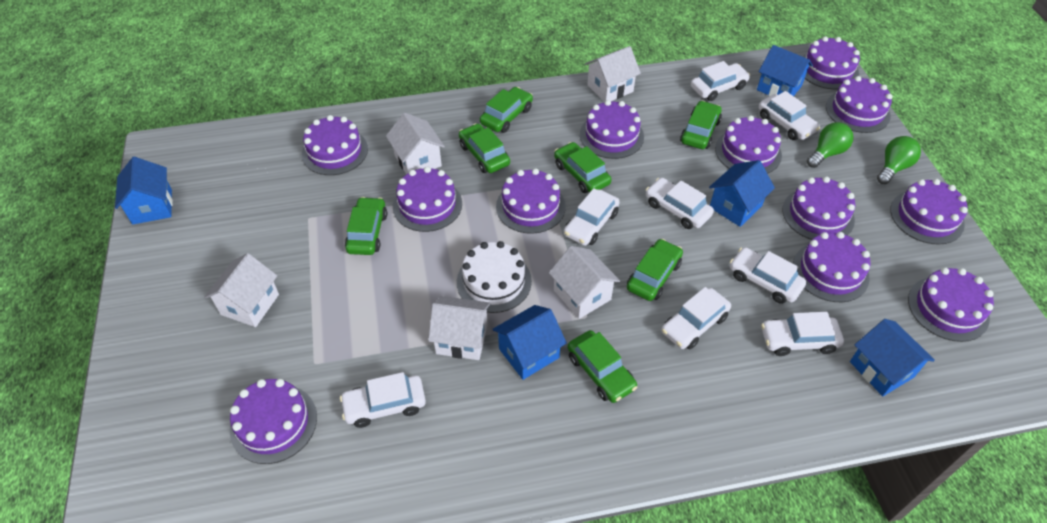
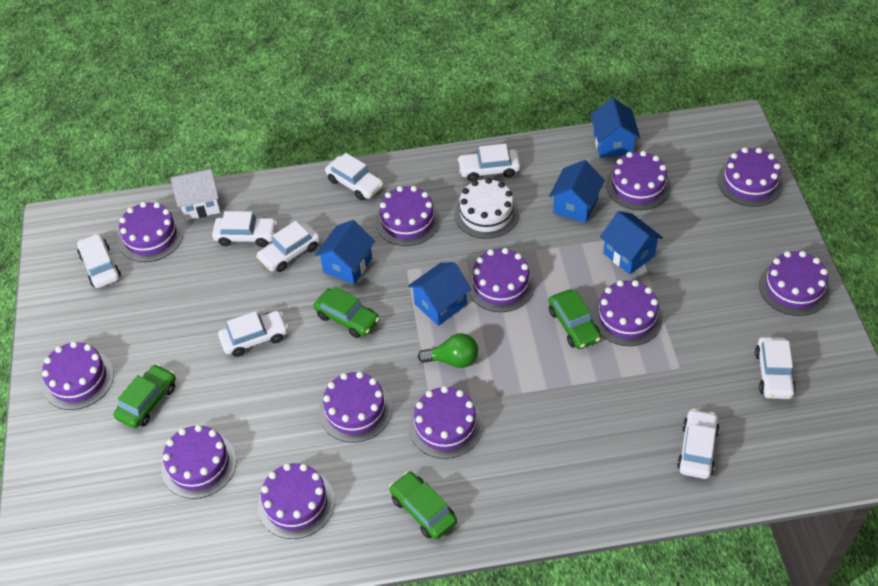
green car: 7 -> 4
green light bulb: 2 -> 1
white house: 5 -> 1

